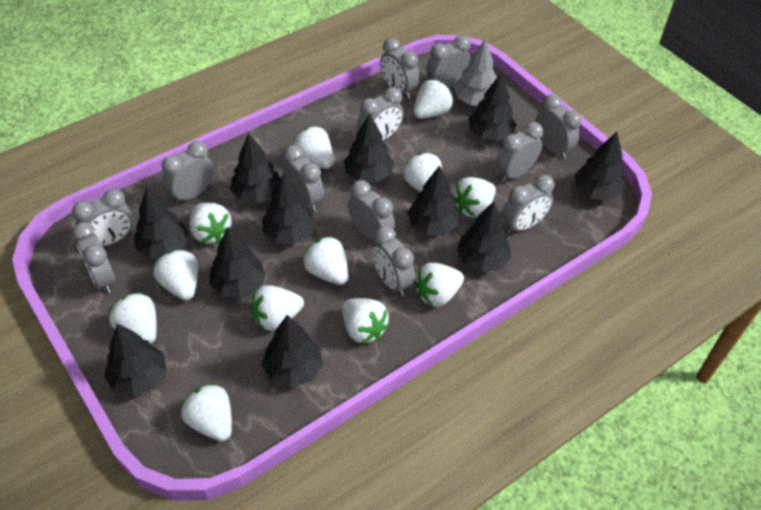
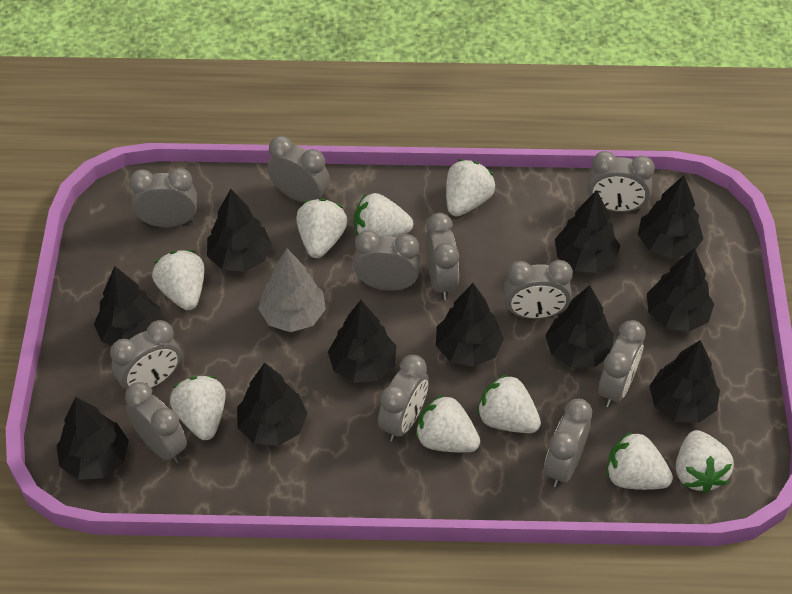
grey clock: 12 -> 11
white strawberry: 12 -> 9

